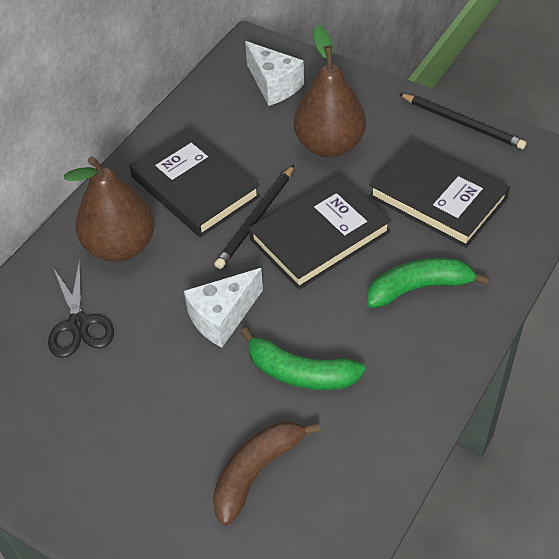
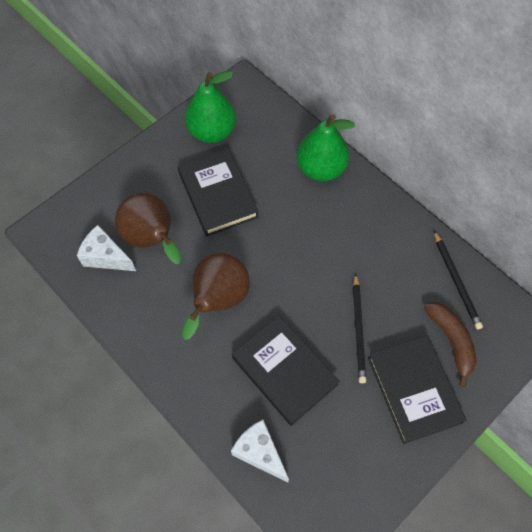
black scissors: 1 -> 0
green banana: 2 -> 0
green pear: 0 -> 2

